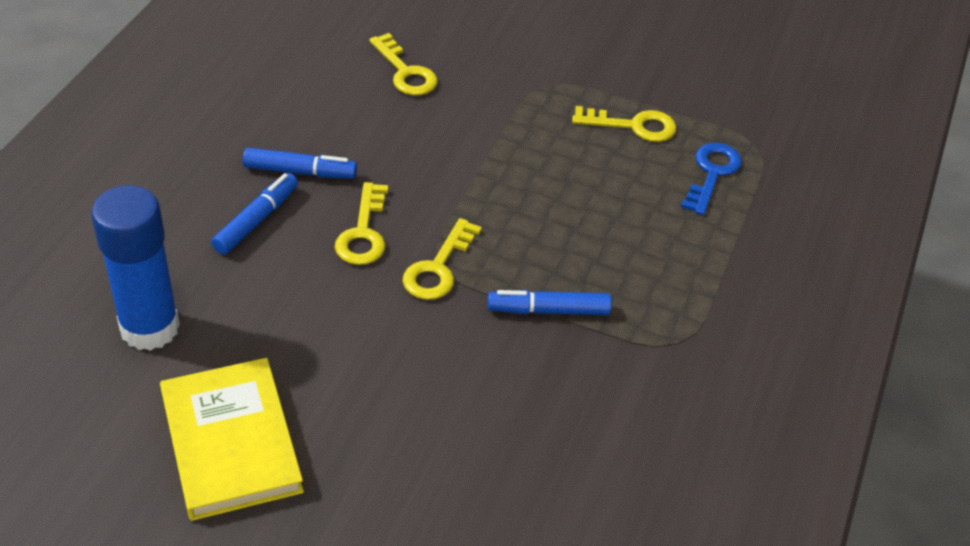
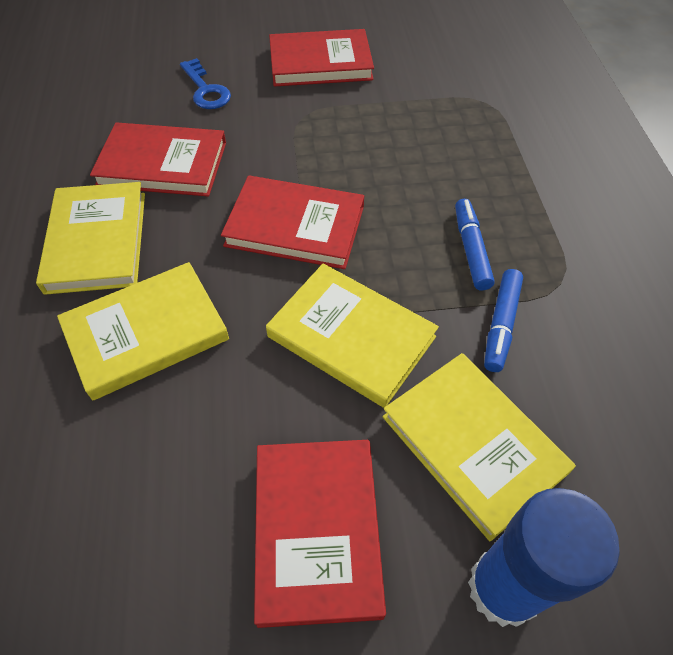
blue marker: 3 -> 2
red book: 0 -> 4
yellow book: 1 -> 4
yellow key: 4 -> 0

